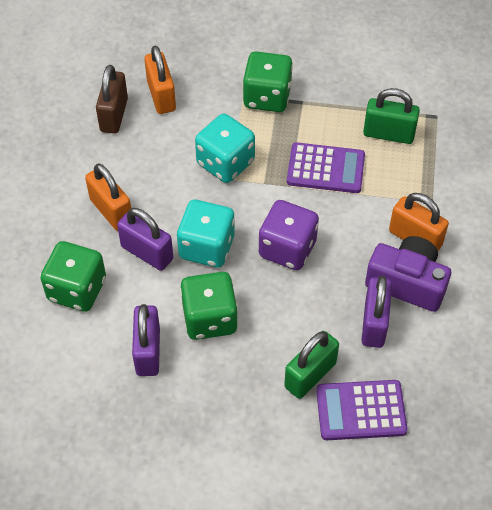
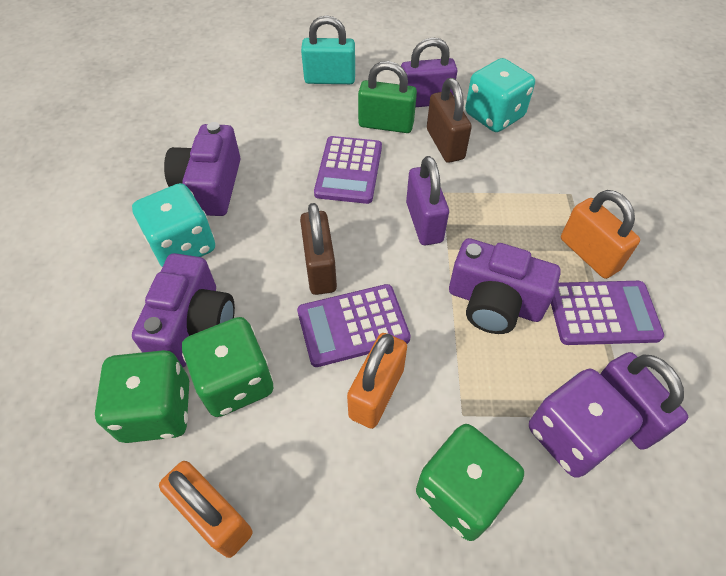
brown padlock: 1 -> 2
green padlock: 2 -> 1
purple calculator: 2 -> 3
purple camera: 1 -> 3
turquoise padlock: 0 -> 1

